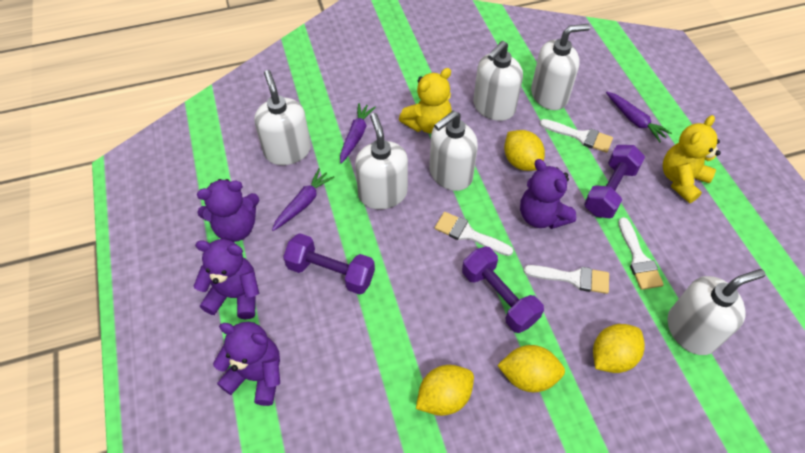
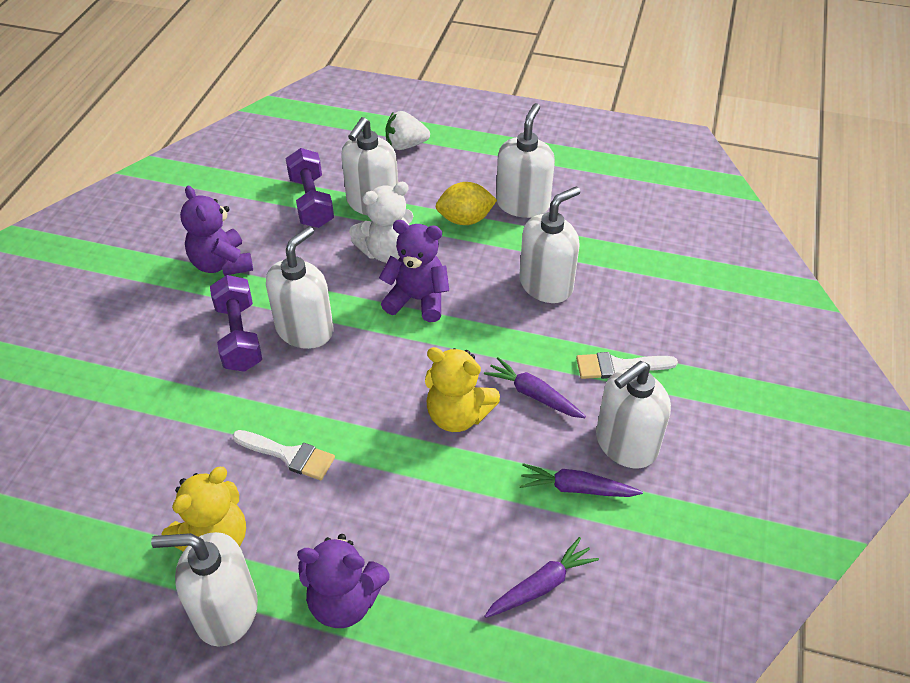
purple dumbbell: 3 -> 2
purple teddy bear: 4 -> 3
white brush: 4 -> 2
white strawberry: 0 -> 1
white teddy bear: 0 -> 1
yellow lemon: 4 -> 1

